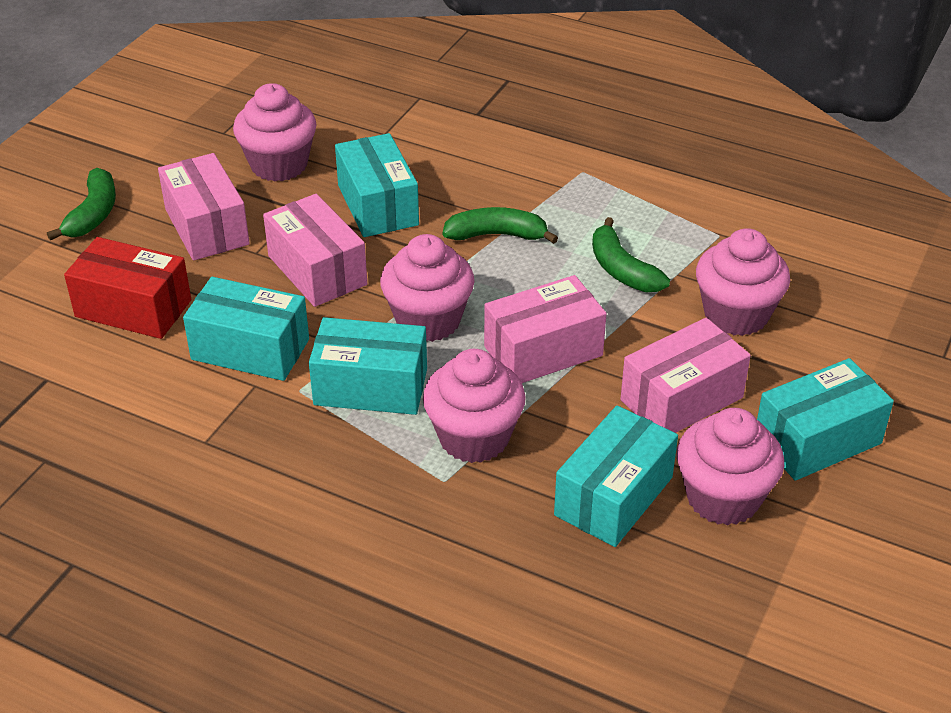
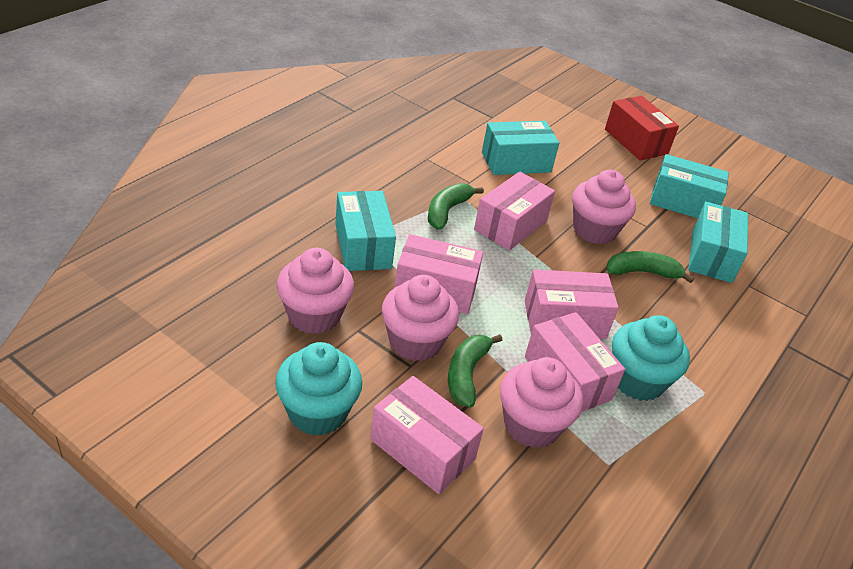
pink box: 4 -> 5
pink cupcake: 5 -> 4
turquoise box: 5 -> 4
turquoise cupcake: 0 -> 2

